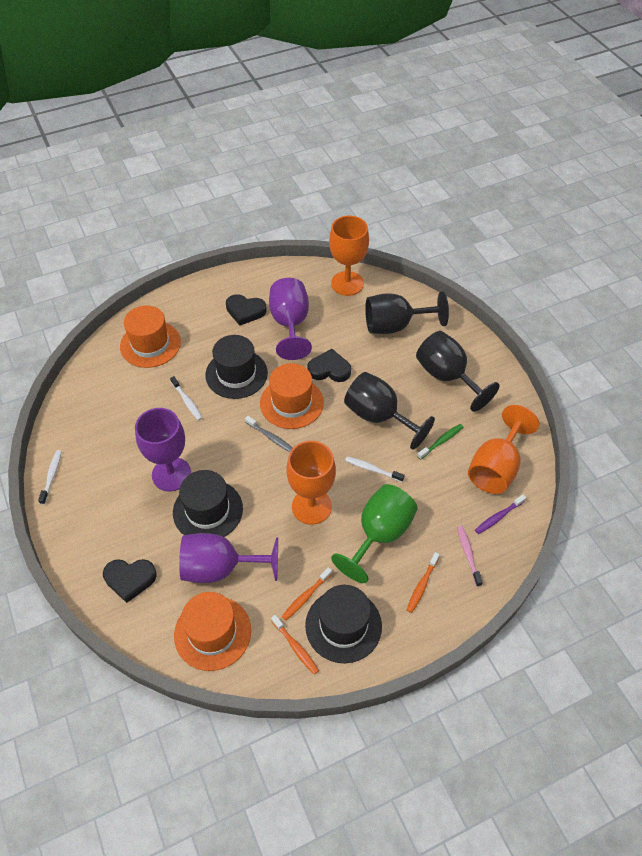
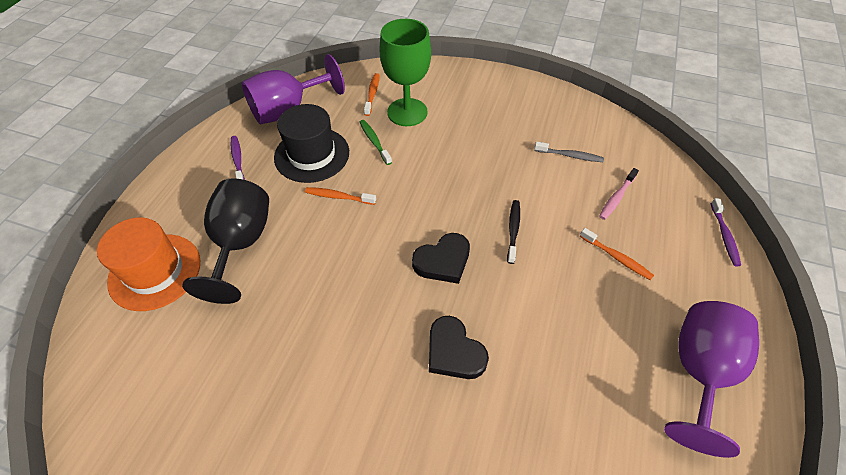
black goblet: 3 -> 1
black hat: 3 -> 1
black heart: 3 -> 2
black toothbrush: 0 -> 1
orange goblet: 3 -> 0
orange hat: 3 -> 1
purple goblet: 3 -> 2
purple toothbrush: 1 -> 2
white toothbrush: 3 -> 0

